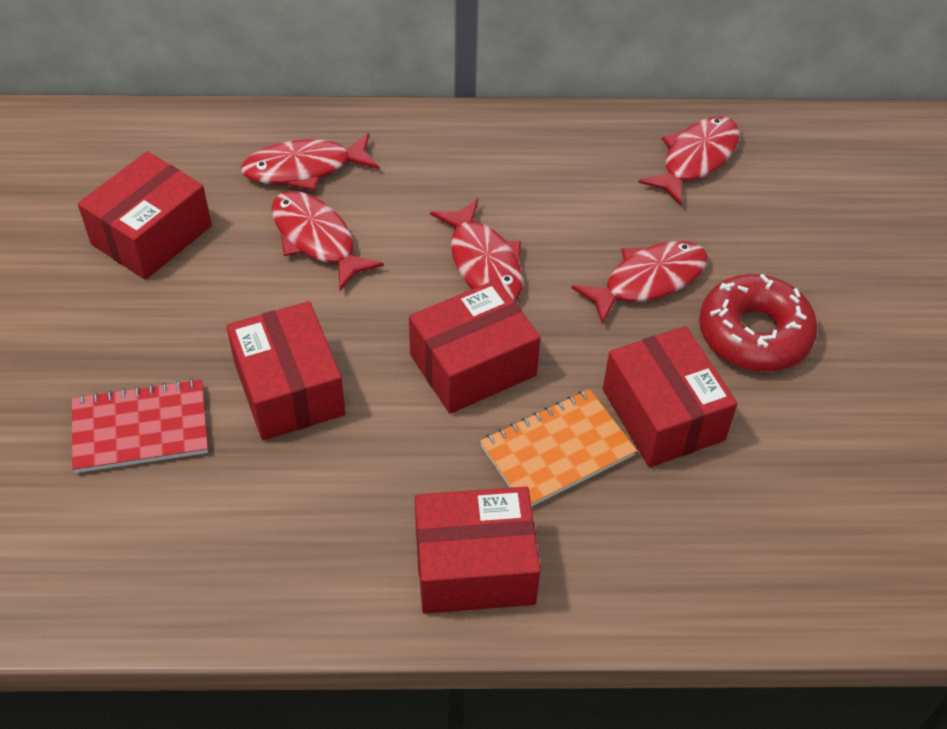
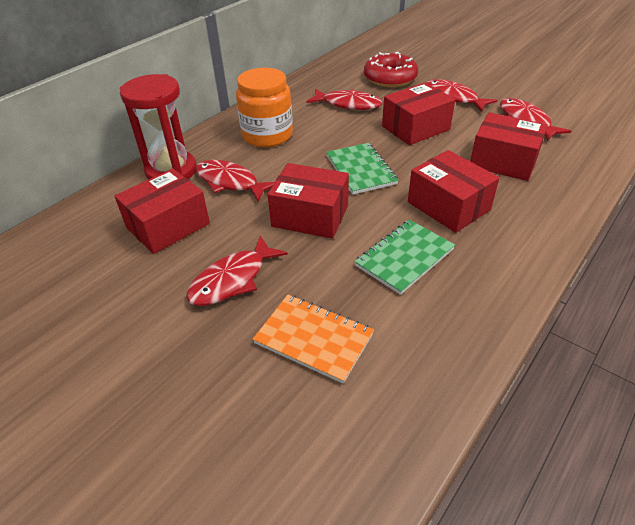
green notebook: 0 -> 2
orange jar: 0 -> 1
red hourglass: 0 -> 1
red notebook: 1 -> 0

